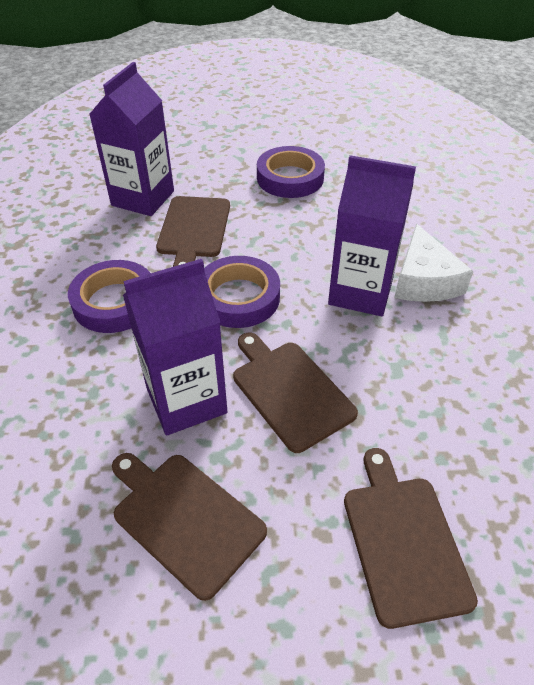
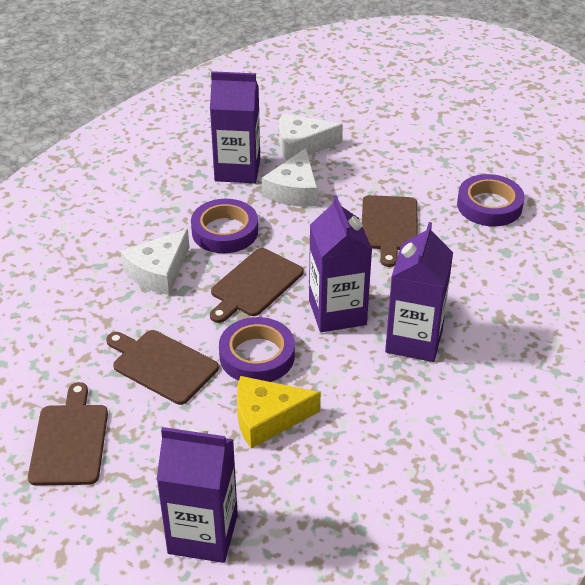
purple carton: 3 -> 4
white cheese: 1 -> 3
yellow cheese: 0 -> 1

